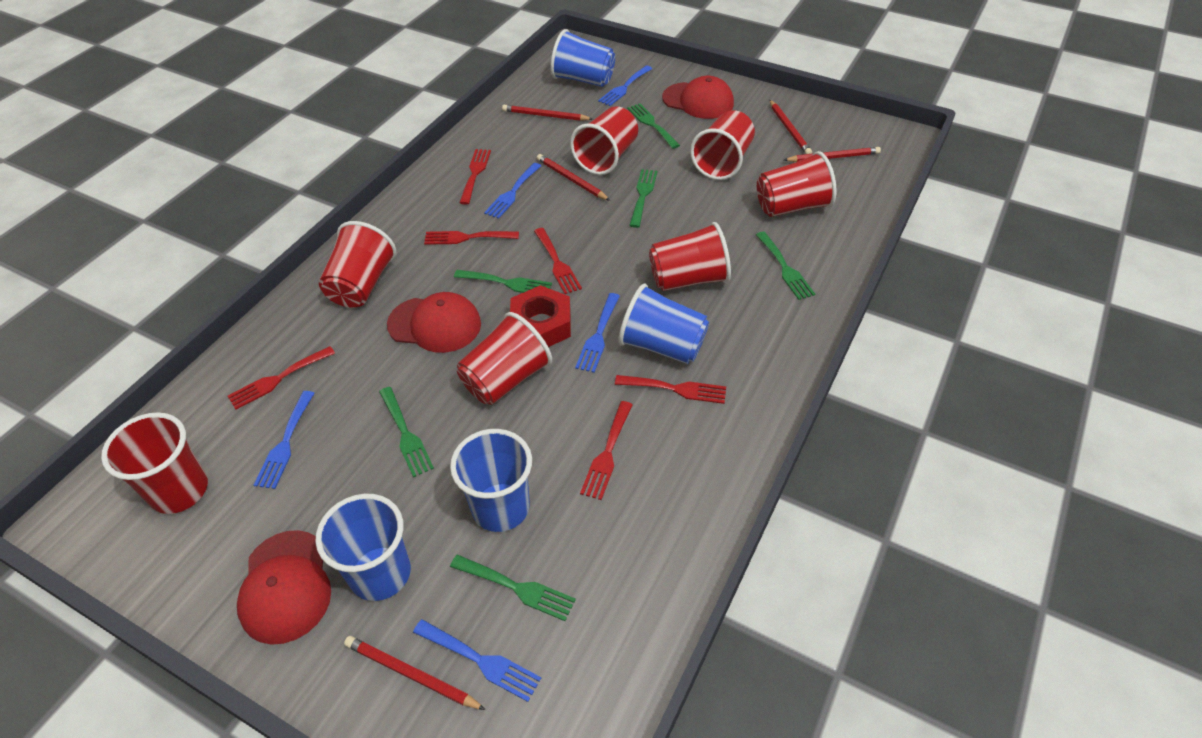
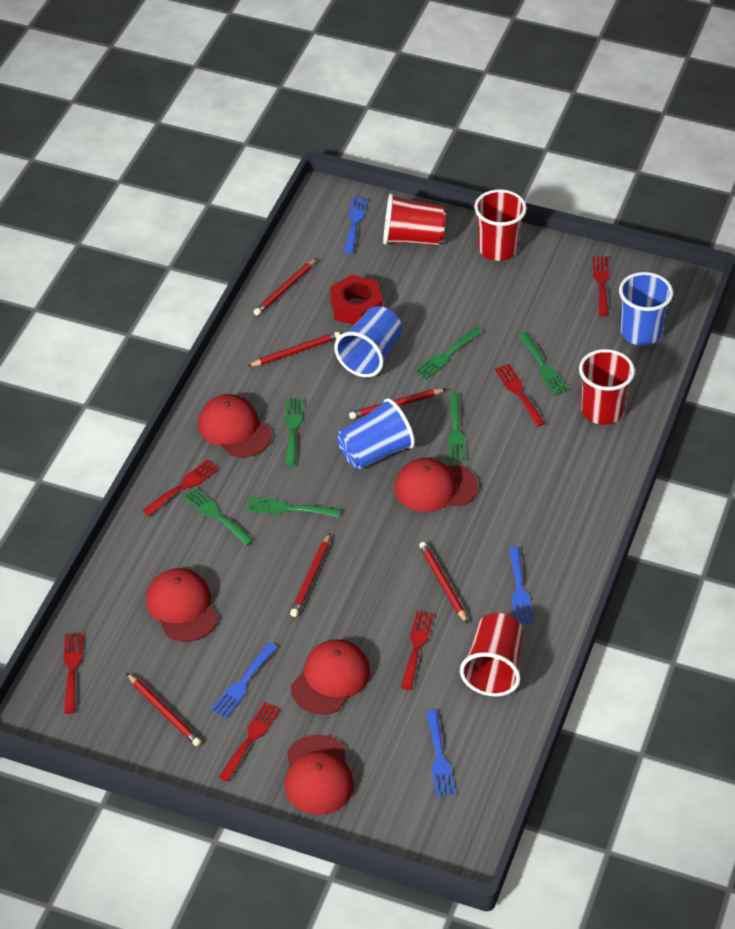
blue cup: 4 -> 3
blue fork: 5 -> 4
red cap: 3 -> 5
red cup: 7 -> 4
red pencil: 5 -> 6

